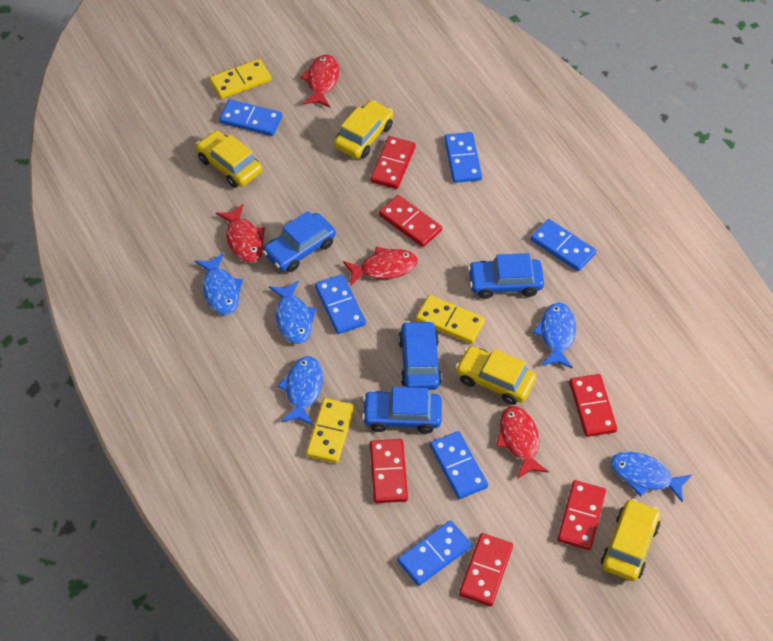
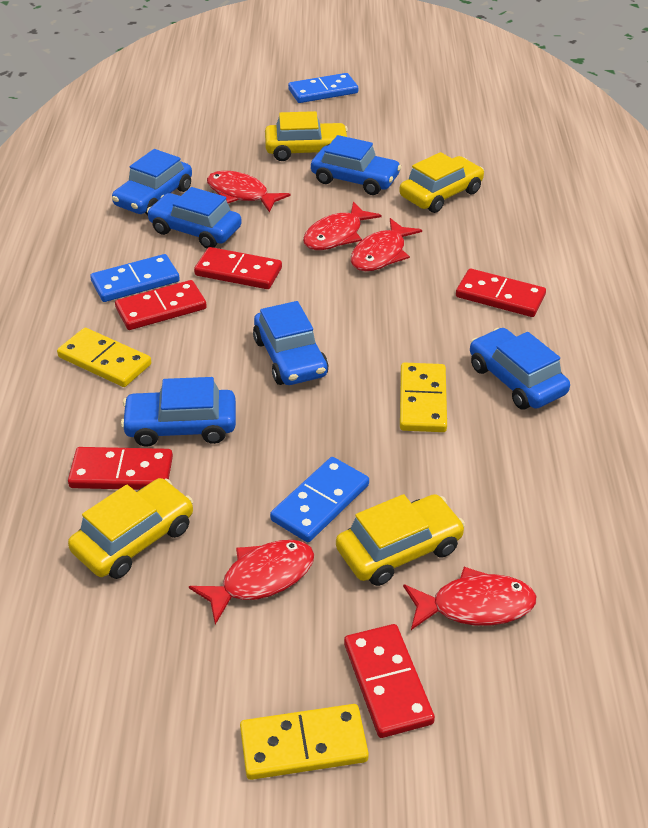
blue car: 4 -> 6
blue domino: 6 -> 3
blue fish: 5 -> 0
red domino: 6 -> 5
red fish: 4 -> 5

